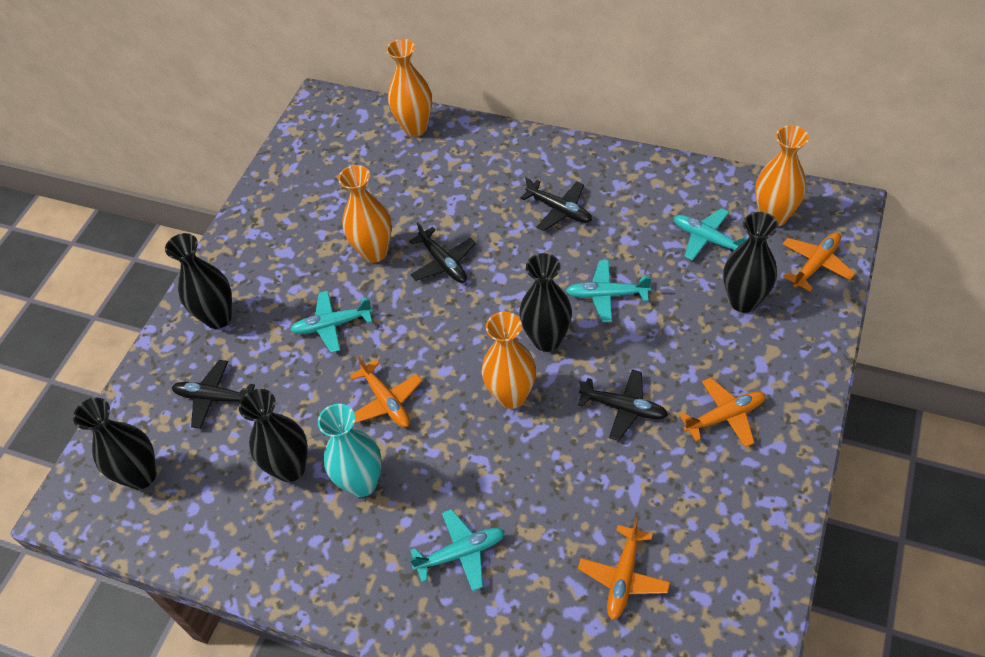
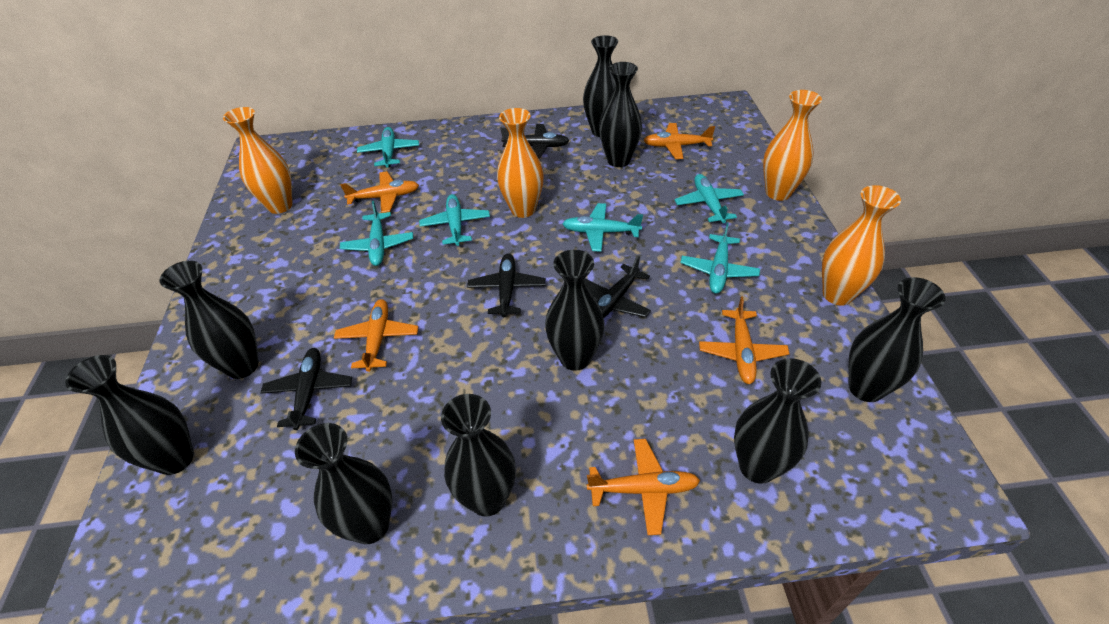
black vase: 5 -> 9
orange plane: 4 -> 5
turquoise plane: 4 -> 6
turquoise vase: 1 -> 0

